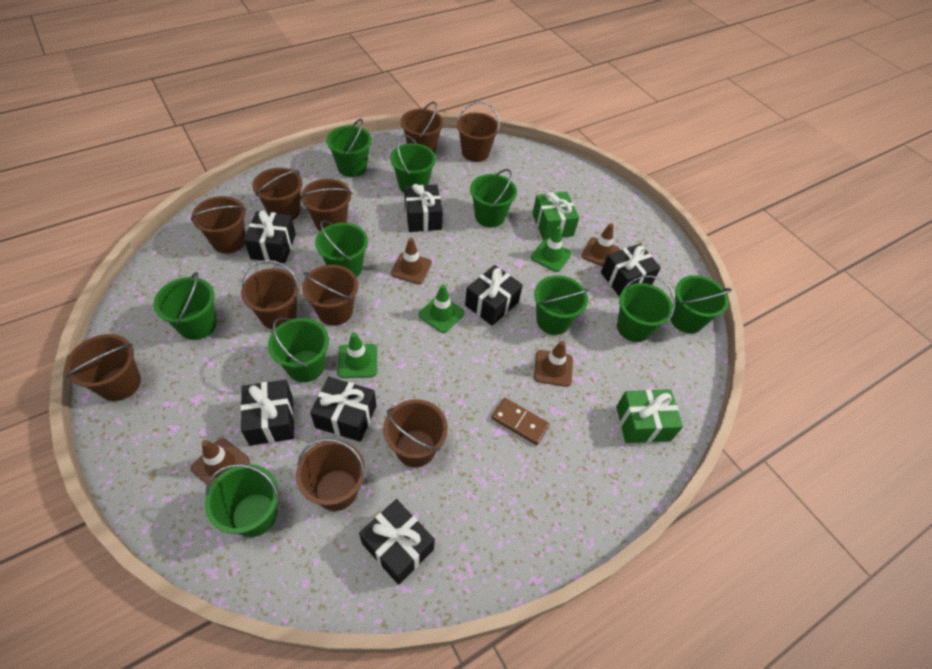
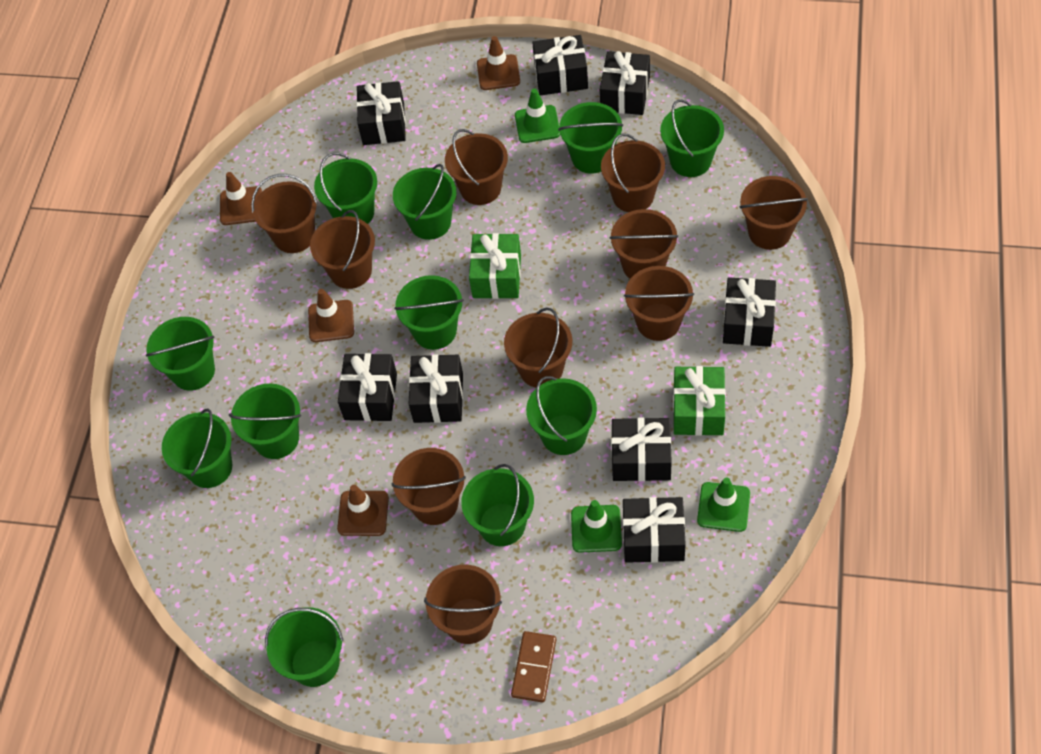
black gift: 7 -> 8
green bucket: 10 -> 11

